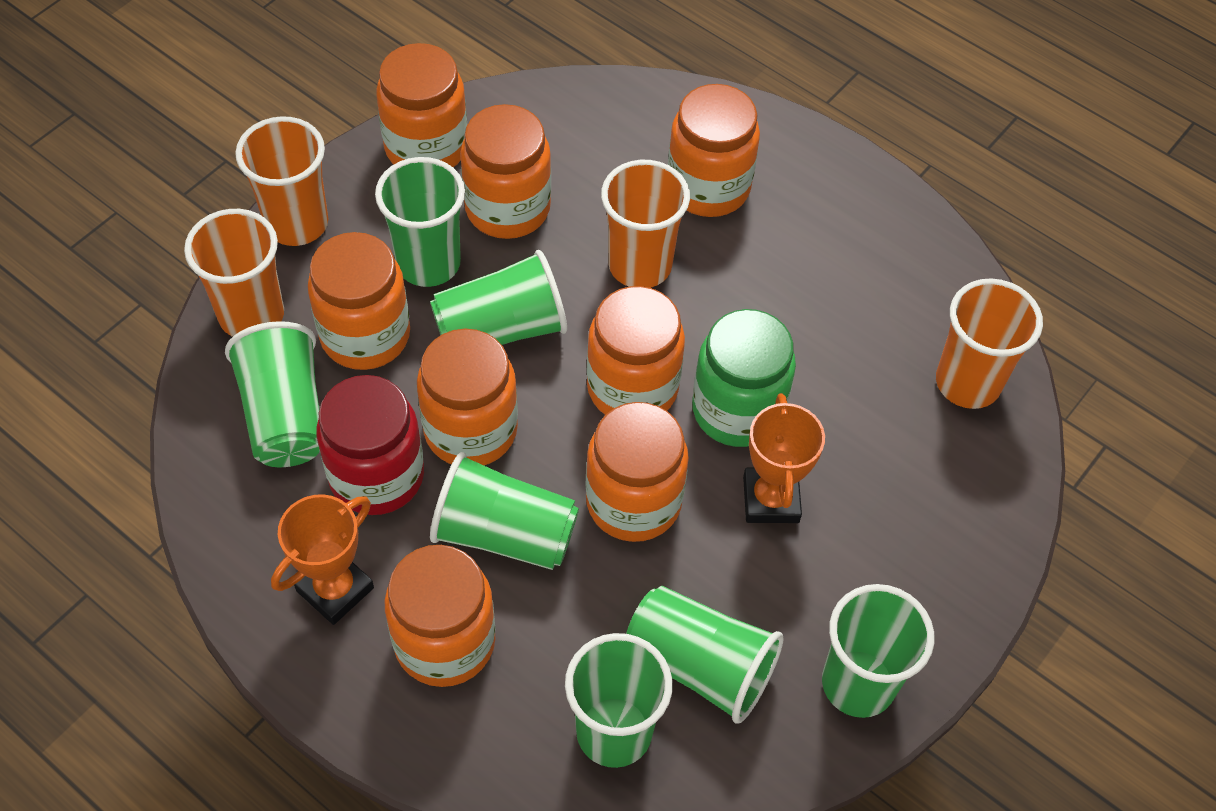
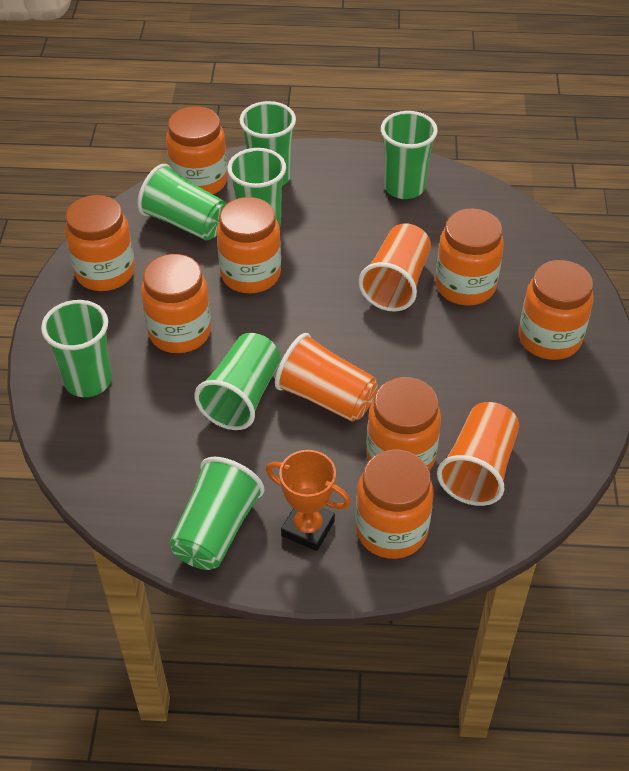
green jar: 1 -> 0
orange cup: 4 -> 3
orange trophy: 2 -> 1
red jar: 1 -> 0

